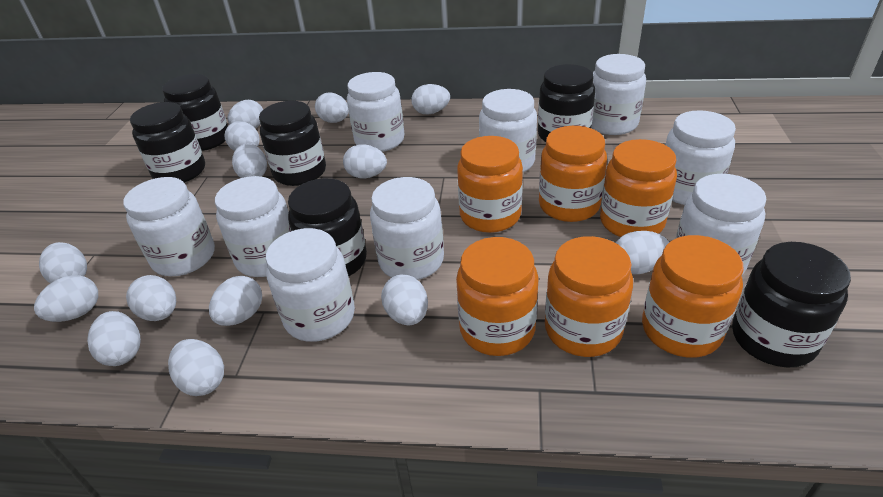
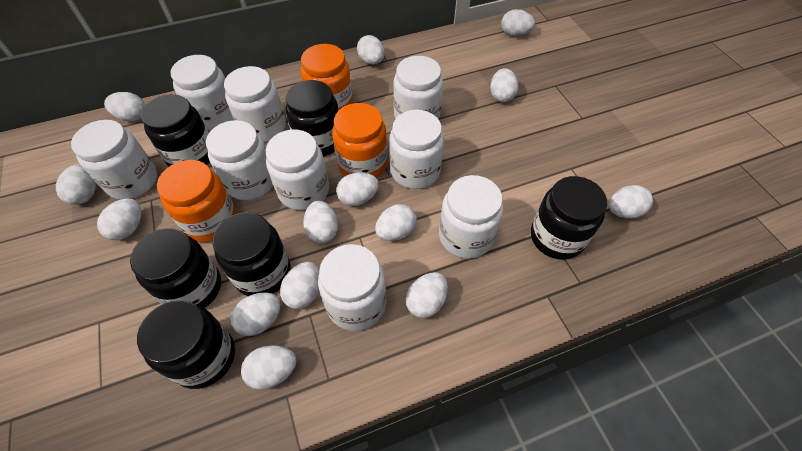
orange jar: 6 -> 3

